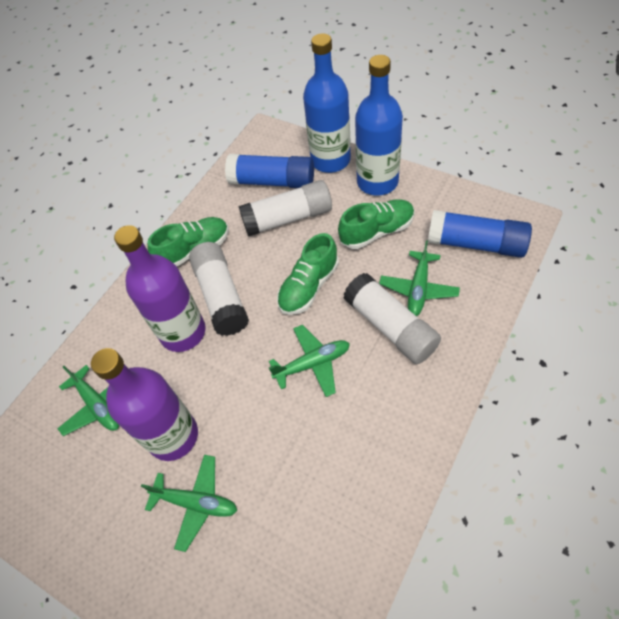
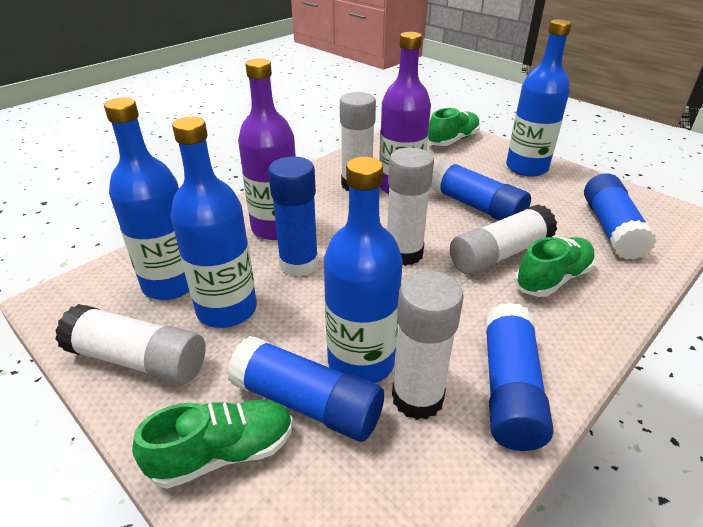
blue bottle: 2 -> 4
blue glue stick: 2 -> 5
green plane: 4 -> 0
white glue stick: 3 -> 5

